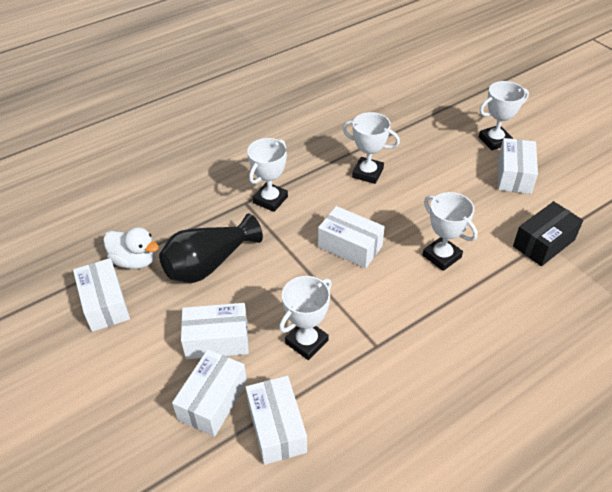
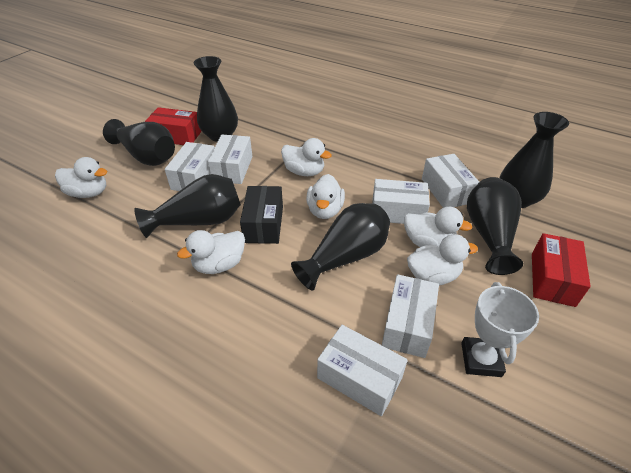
black vase: 1 -> 6
red box: 0 -> 2
white duck: 1 -> 6
white trophy: 5 -> 1

